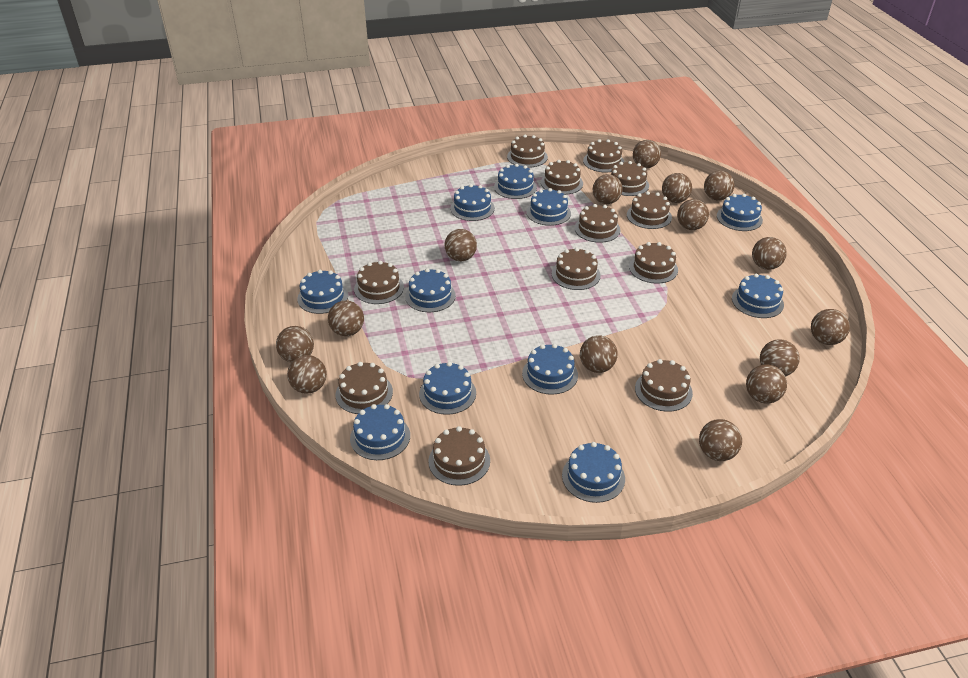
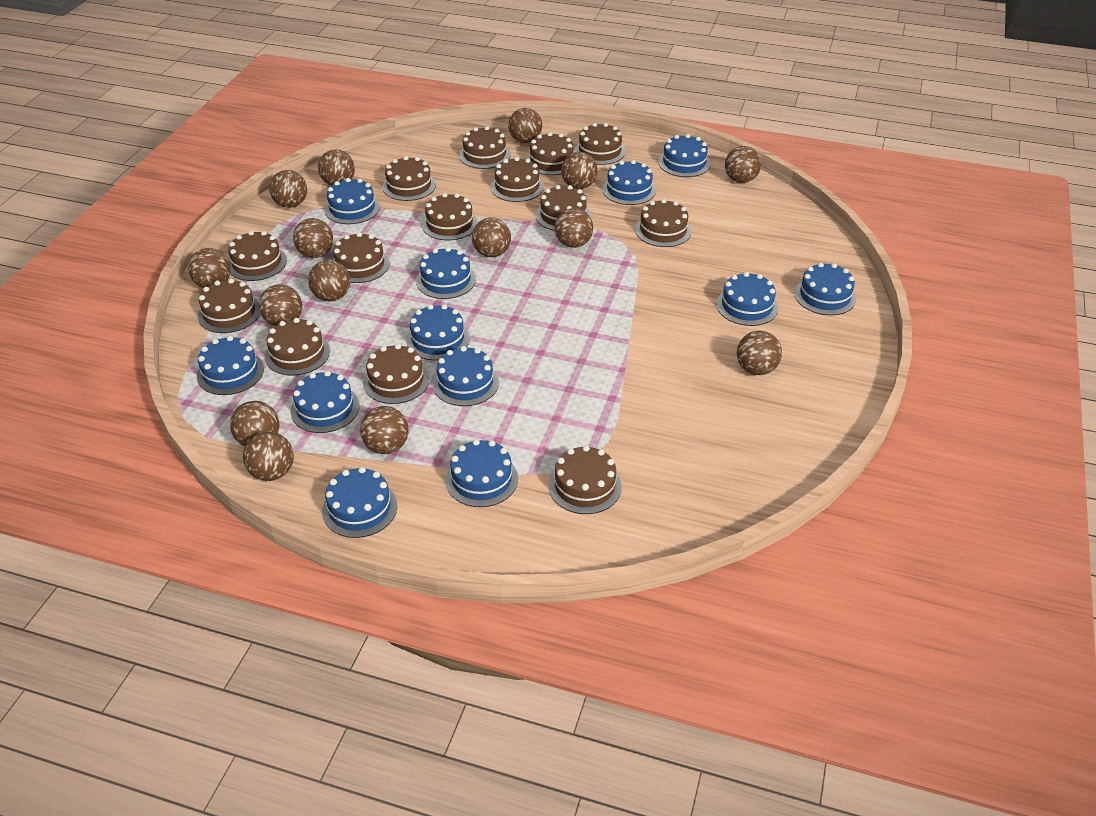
blue cake: 11 -> 12
brown cake: 12 -> 14

